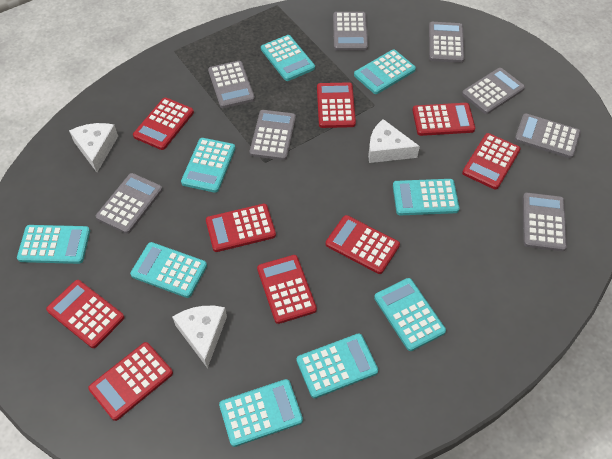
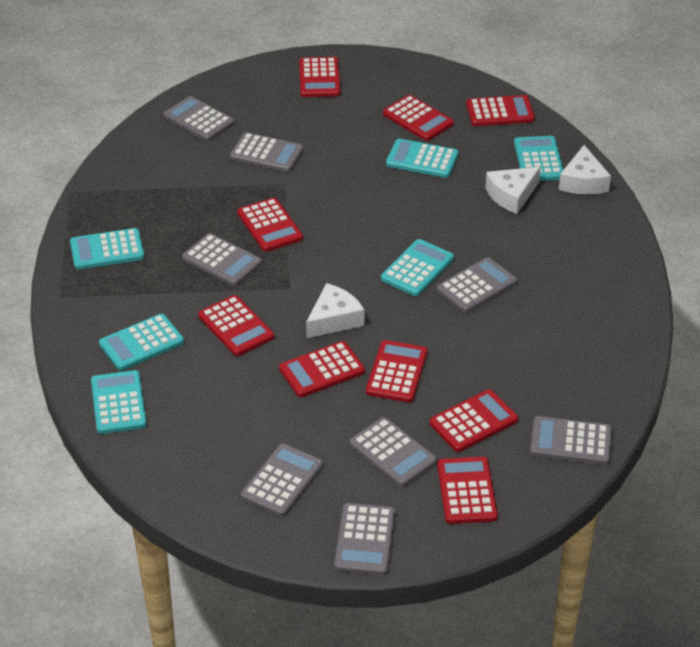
turquoise calculator: 9 -> 6

